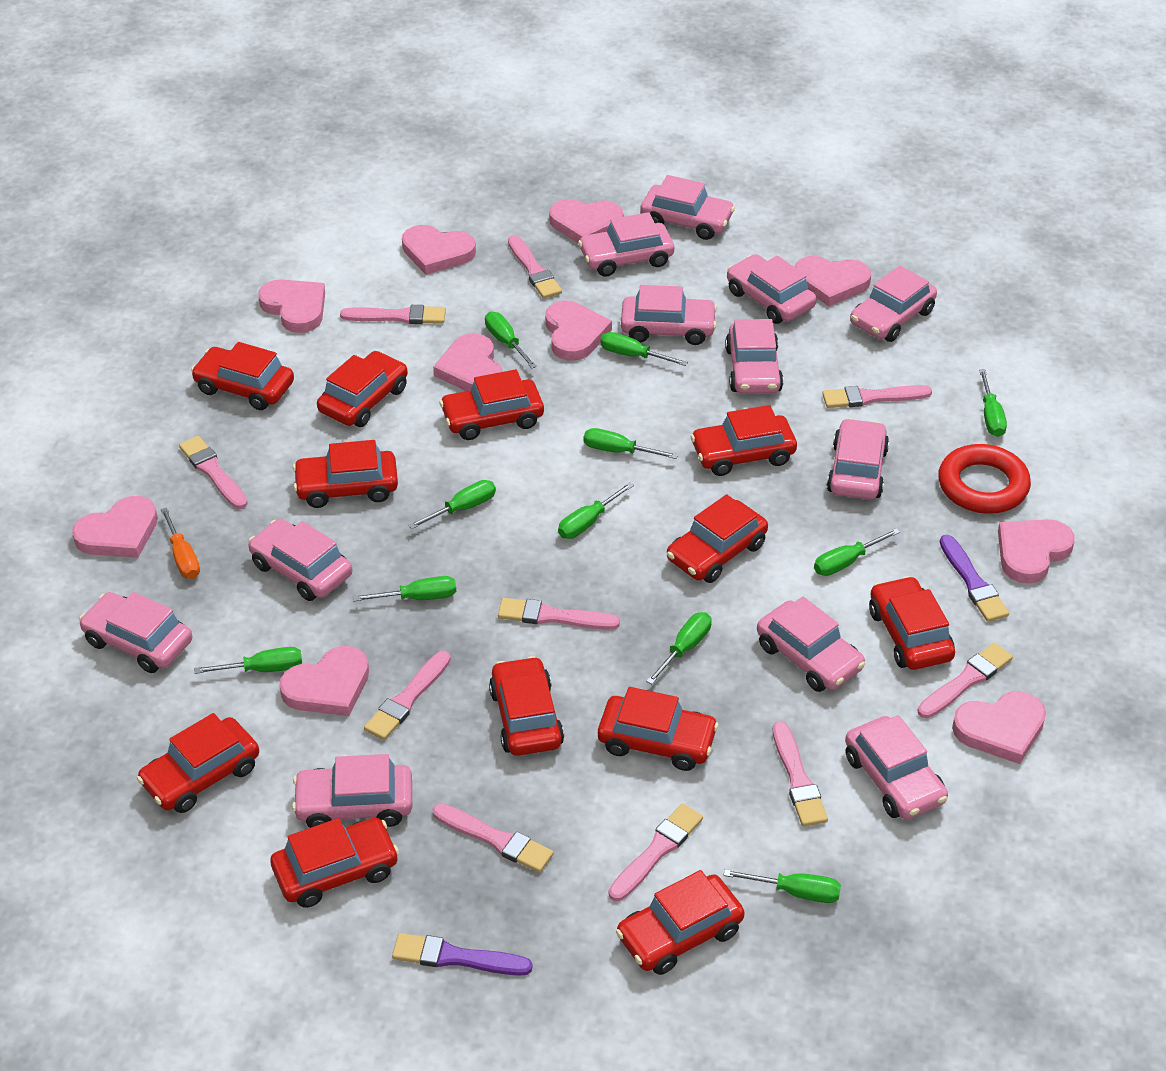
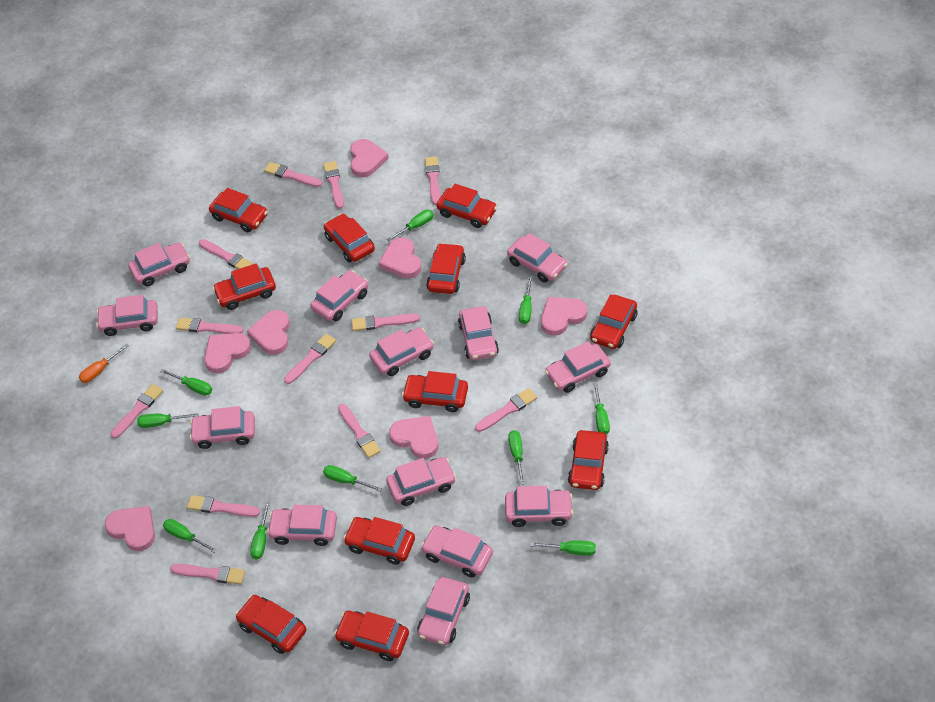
green screwdriver: 11 -> 10
pink brush: 10 -> 12
pink car: 12 -> 13
pink heart: 10 -> 7
purple brush: 2 -> 0
red car: 12 -> 11
red ring: 1 -> 0

